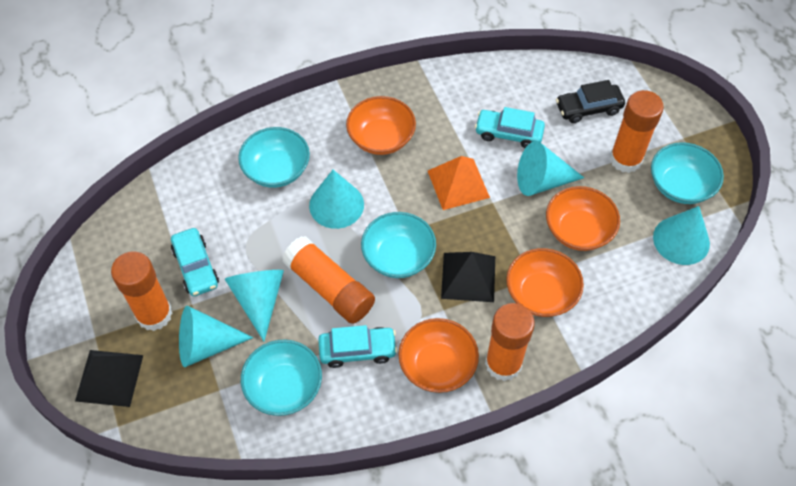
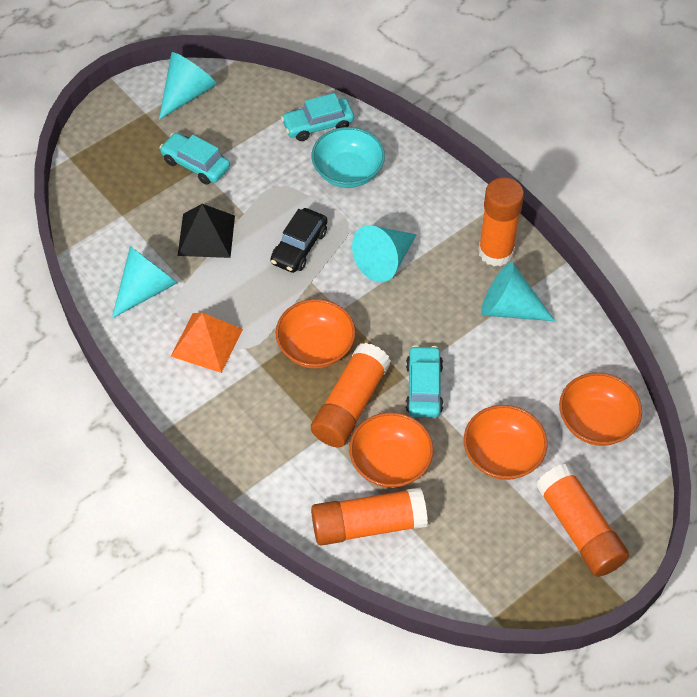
black pyramid: 2 -> 1
turquoise bowl: 4 -> 1
turquoise cone: 5 -> 4

